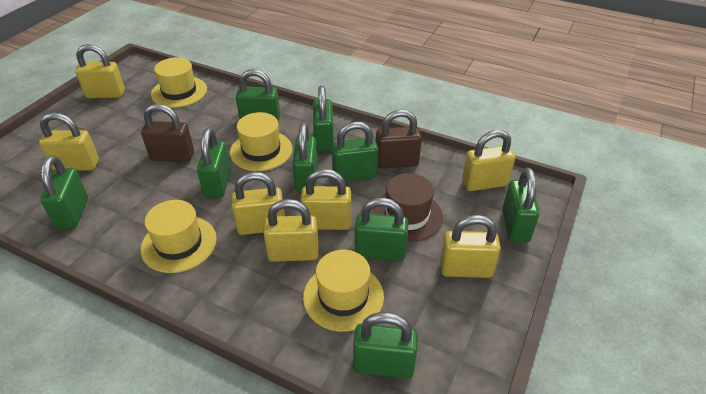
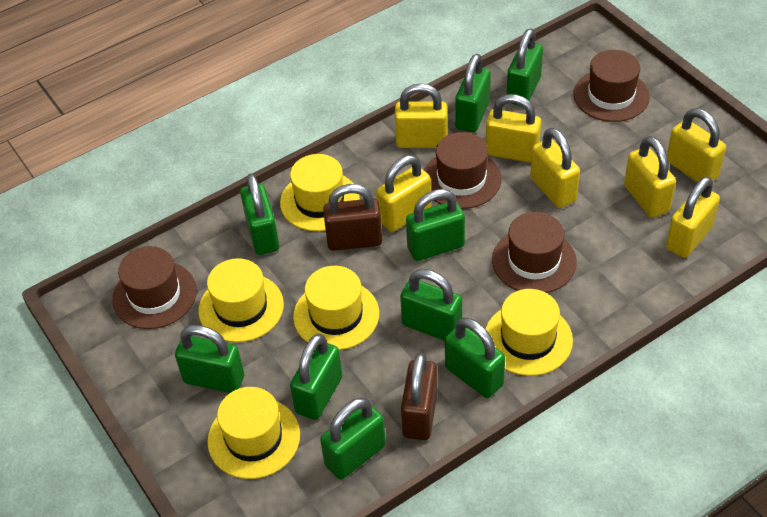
brown hat: 1 -> 4
yellow hat: 4 -> 5

